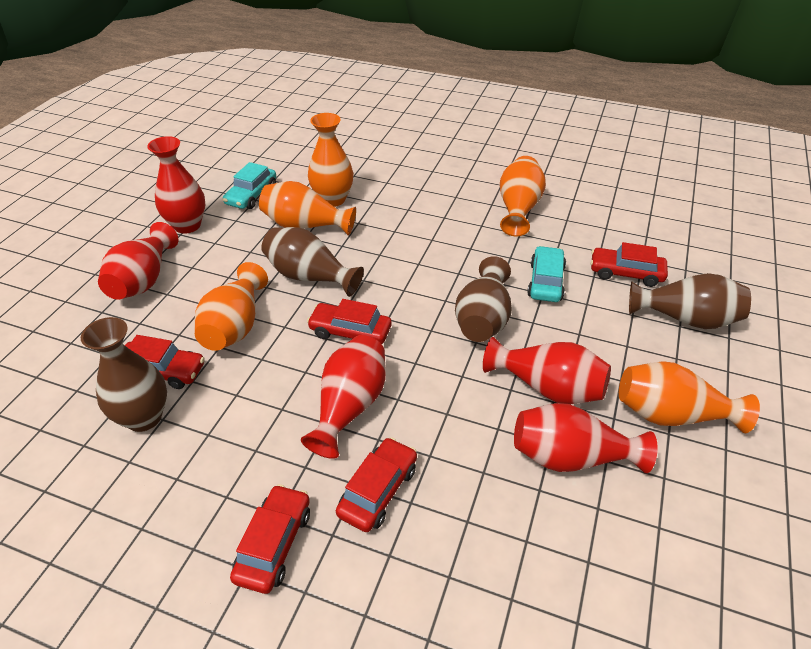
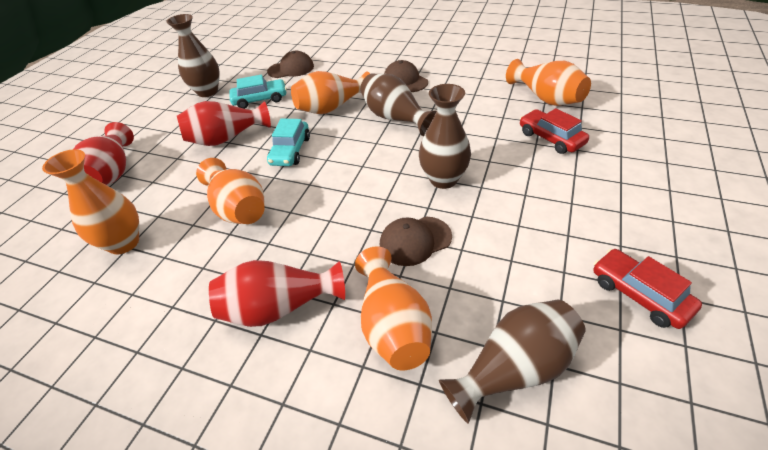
brown cap: 0 -> 3
red car: 5 -> 2
red vase: 5 -> 3

